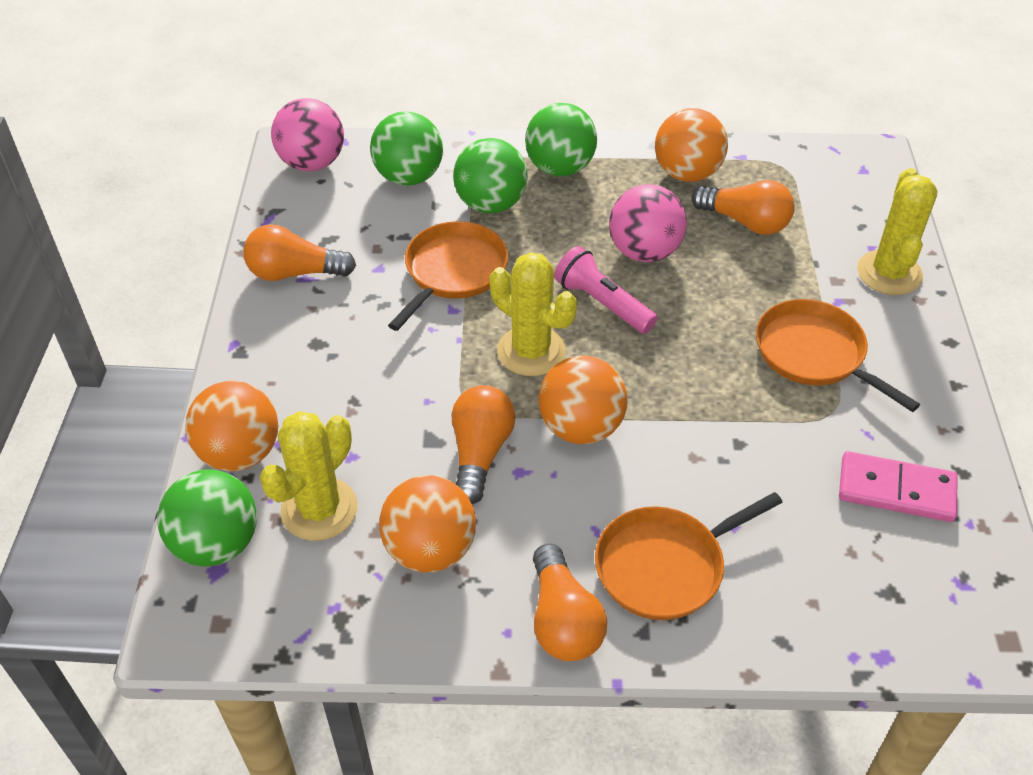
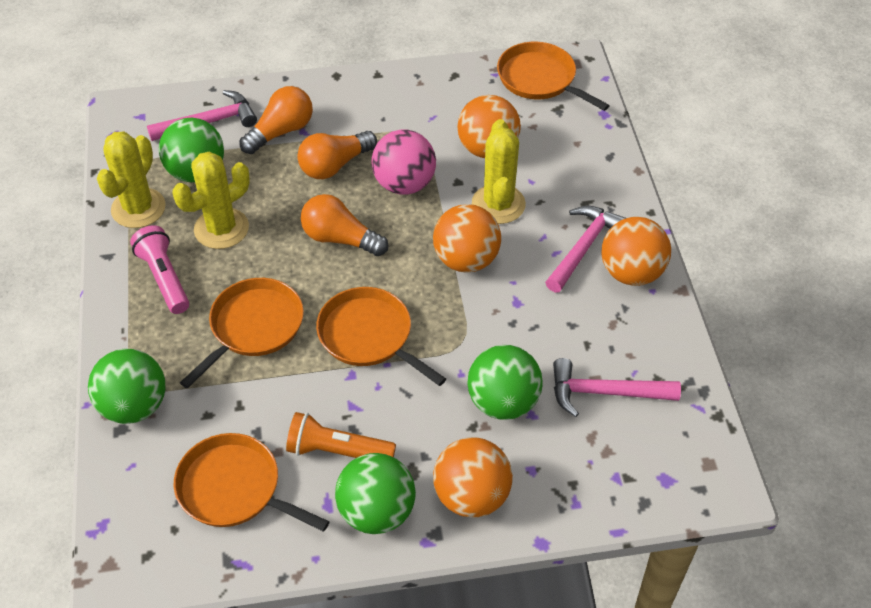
orange flashlight: 0 -> 1
orange light bulb: 4 -> 3
orange pan: 3 -> 4
pink ball: 2 -> 1
pink domino: 1 -> 0
pink hammer: 0 -> 3

